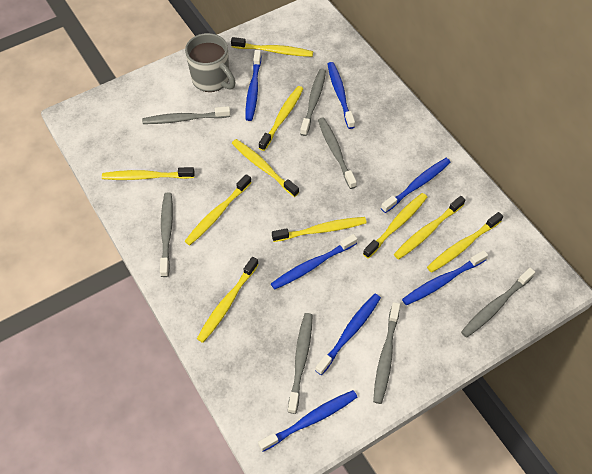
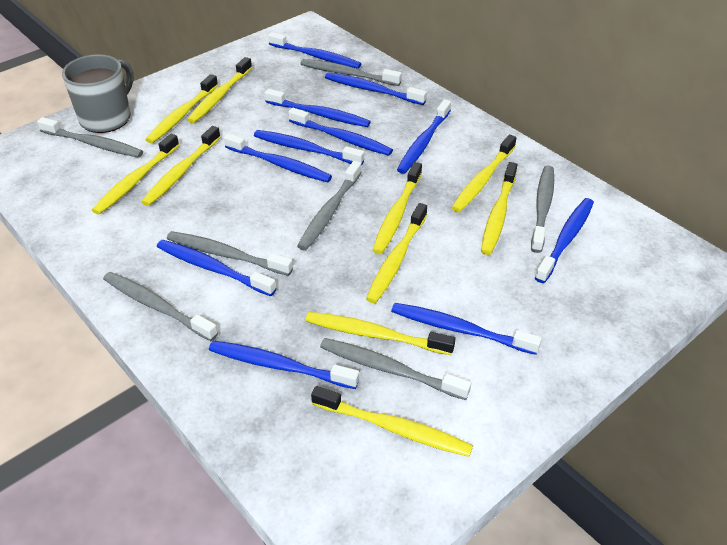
blue toothbrush: 7 -> 11

